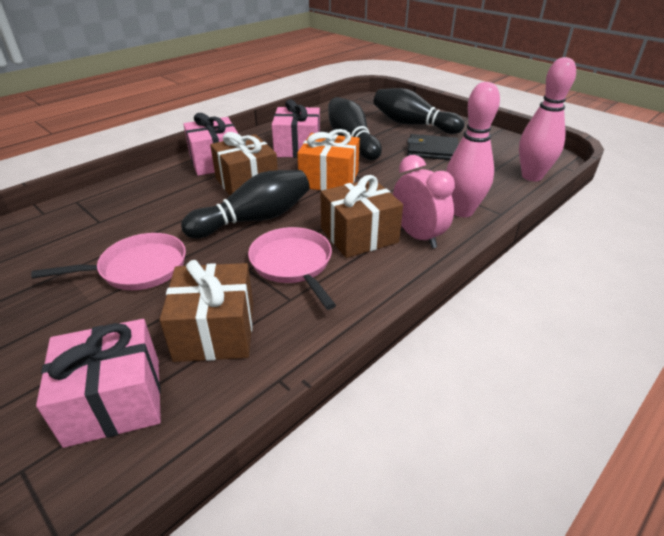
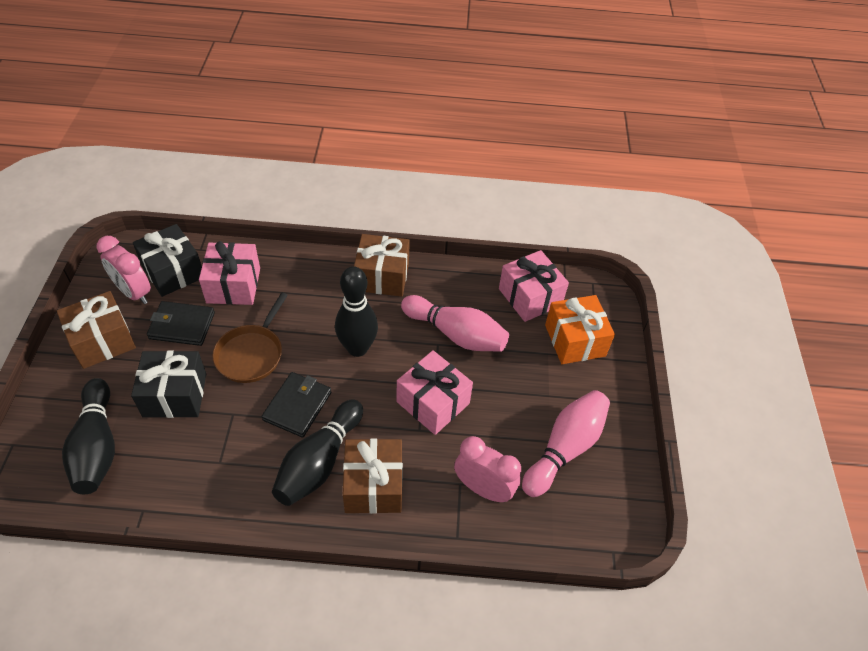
black gift: 0 -> 2
black wallet: 1 -> 2
brown pan: 0 -> 1
pink clock: 1 -> 2
pink pan: 2 -> 0

